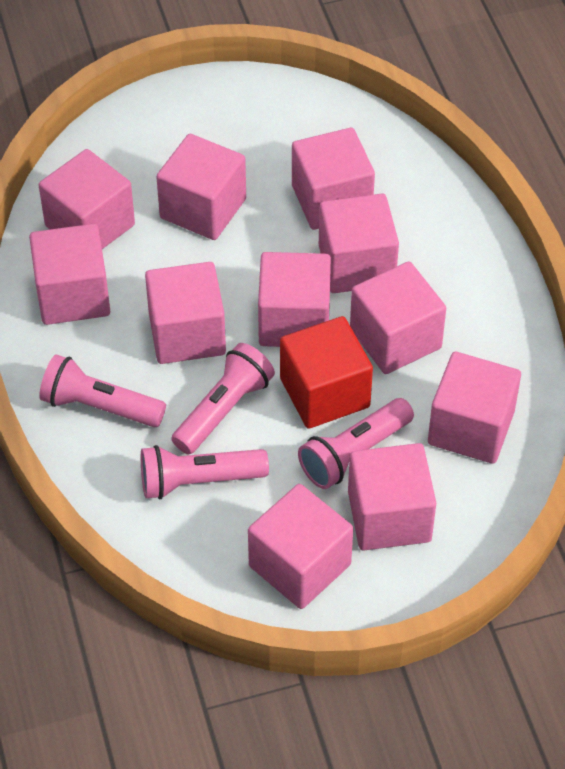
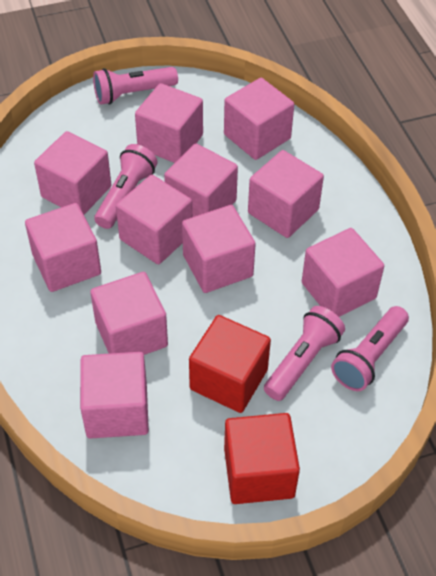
red cube: 1 -> 2

